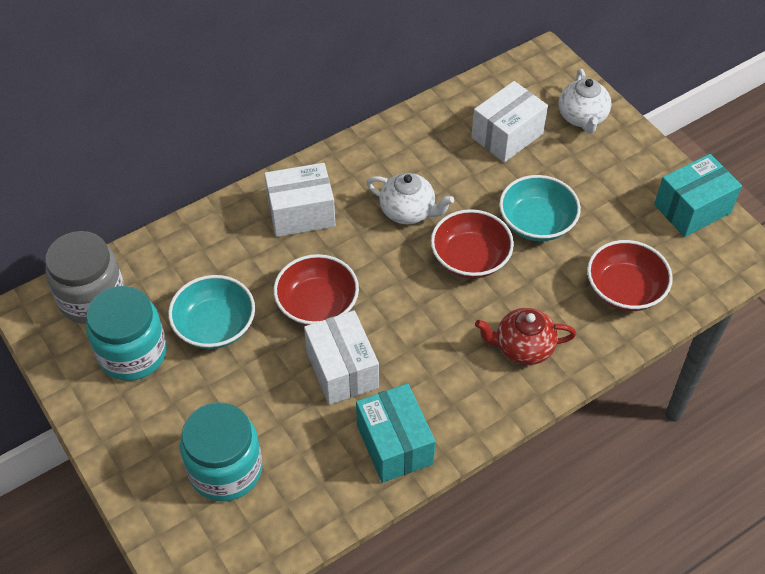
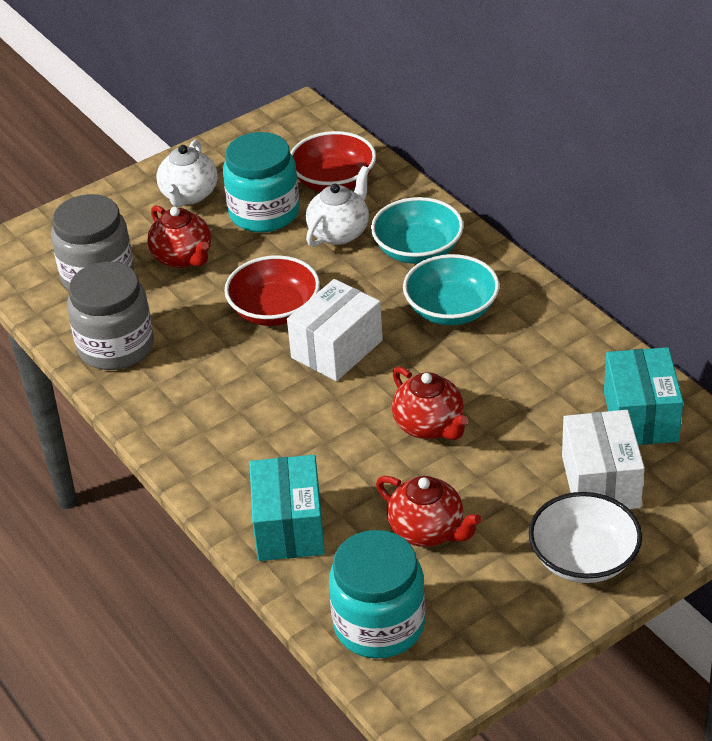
grey jar: 1 -> 2
red bowl: 3 -> 2
red teapot: 1 -> 3
white bowl: 0 -> 1
white box: 3 -> 2

